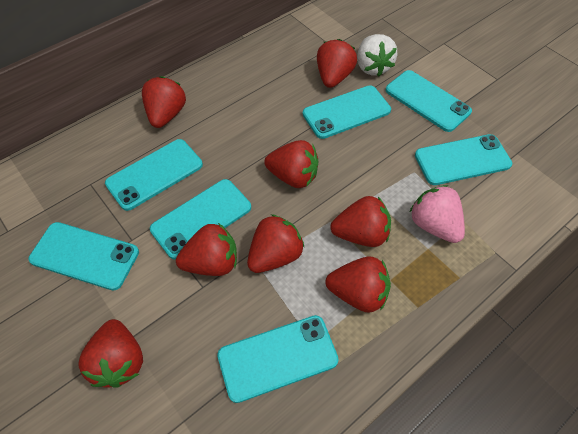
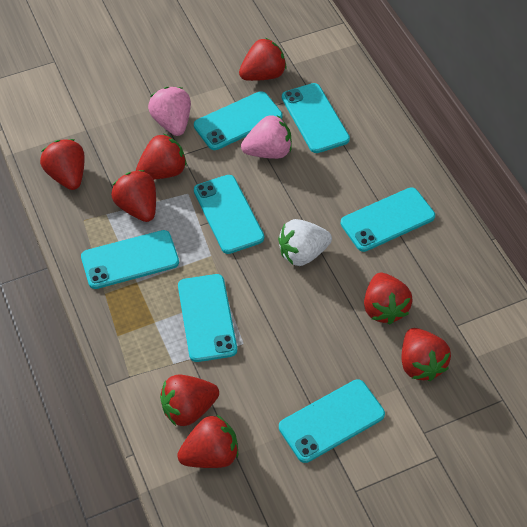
pink strawberry: 1 -> 2

